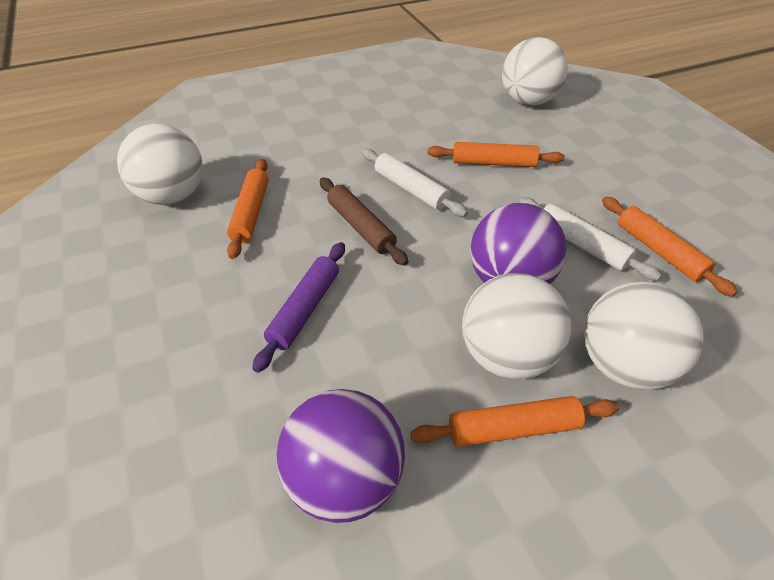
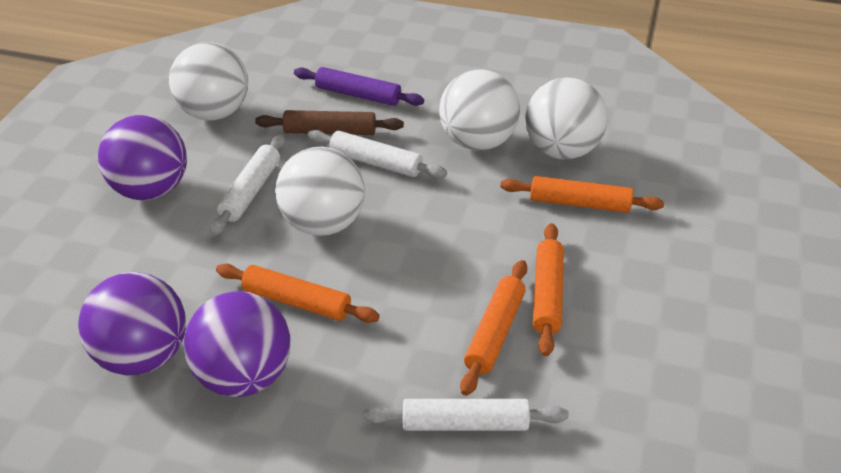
purple ball: 2 -> 3
white rolling pin: 2 -> 3

